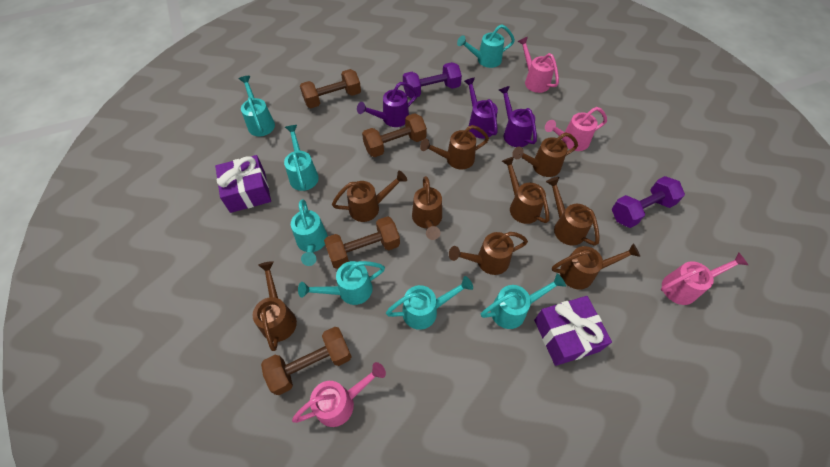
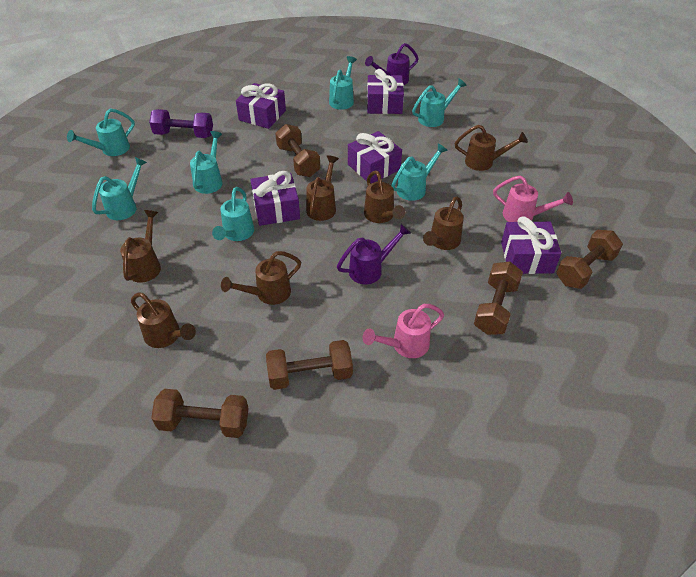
brown dumbbell: 4 -> 5
brown watering can: 9 -> 7
pink watering can: 4 -> 2
purple dumbbell: 2 -> 1
purple gift: 2 -> 5
purple watering can: 3 -> 2

